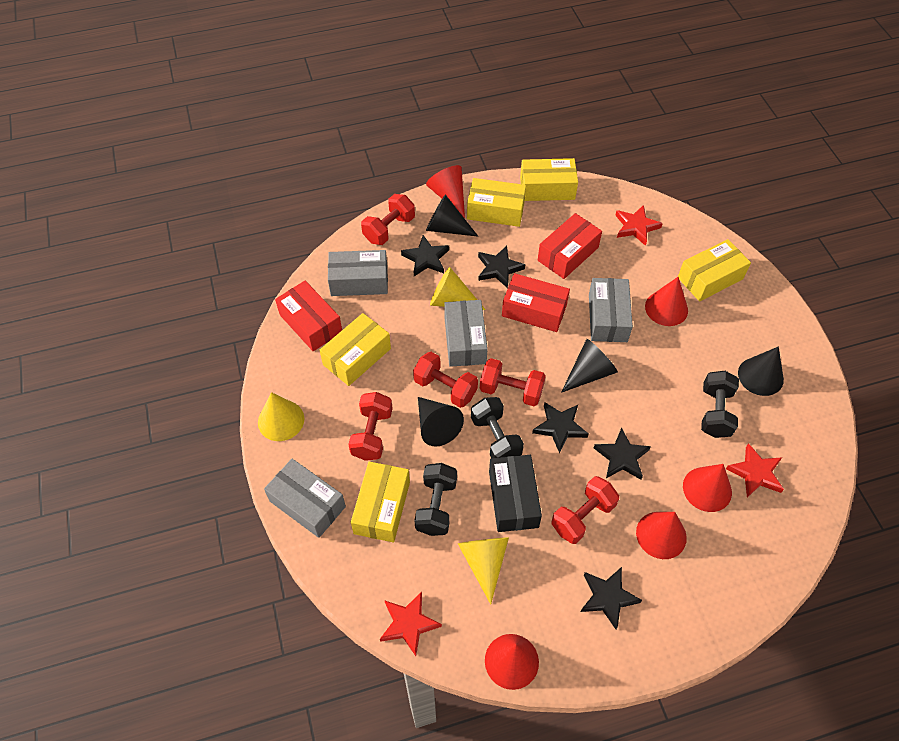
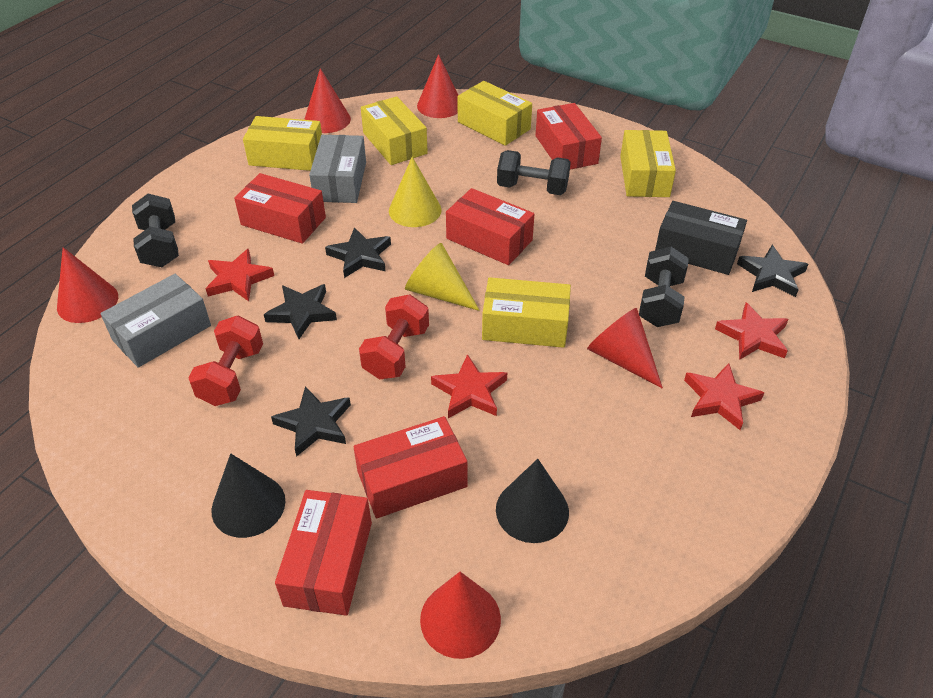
black cone: 4 -> 2
black star: 5 -> 4
grey box: 4 -> 2
red box: 3 -> 5
red dumbbell: 5 -> 2
red star: 3 -> 4
yellow cone: 3 -> 2

